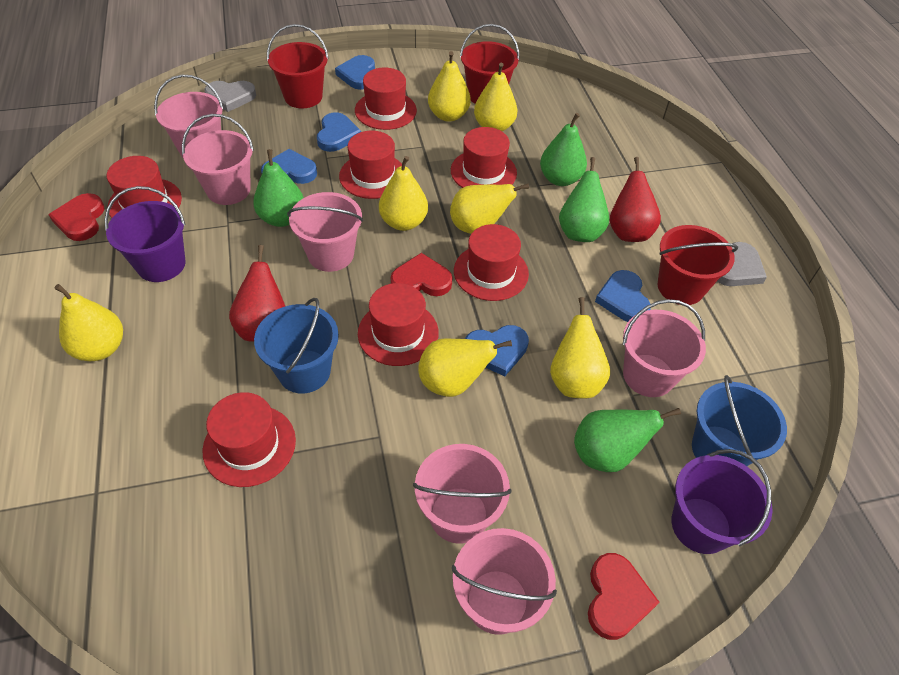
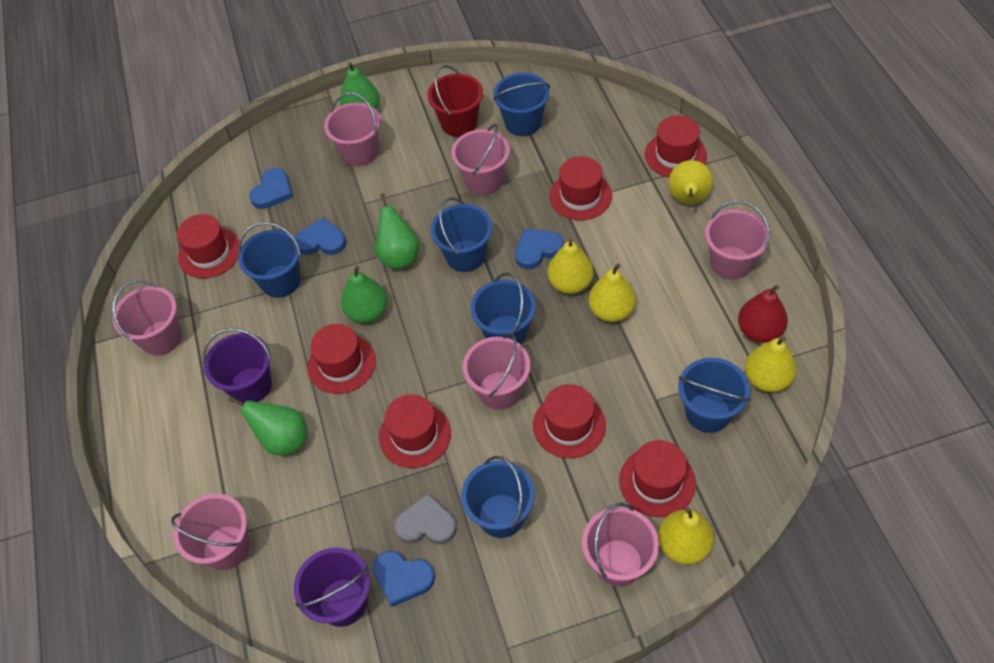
blue bucket: 2 -> 6
blue heart: 5 -> 4
grey heart: 2 -> 1
pink bucket: 6 -> 7
red bucket: 3 -> 1
red heart: 3 -> 0
red pear: 2 -> 1
yellow pear: 7 -> 5

